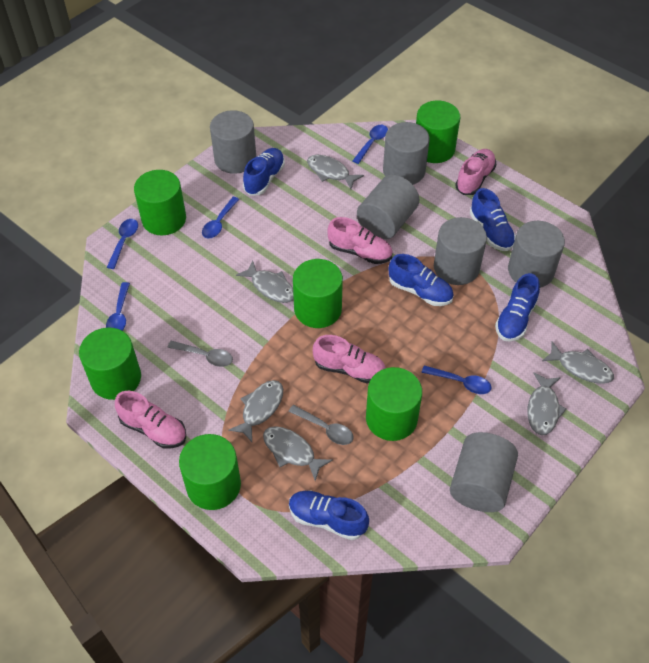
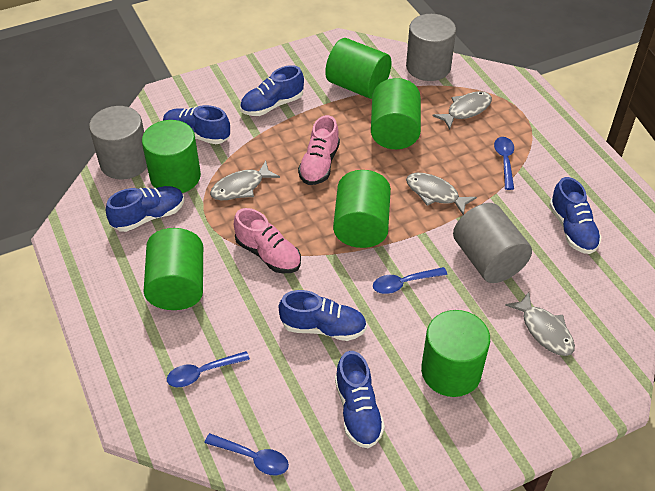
blue shoe: 5 -> 6
blue spoon: 5 -> 4
grey cylinder: 6 -> 3
grey fish: 6 -> 4
grey spoon: 2 -> 0
pink shoe: 4 -> 2

